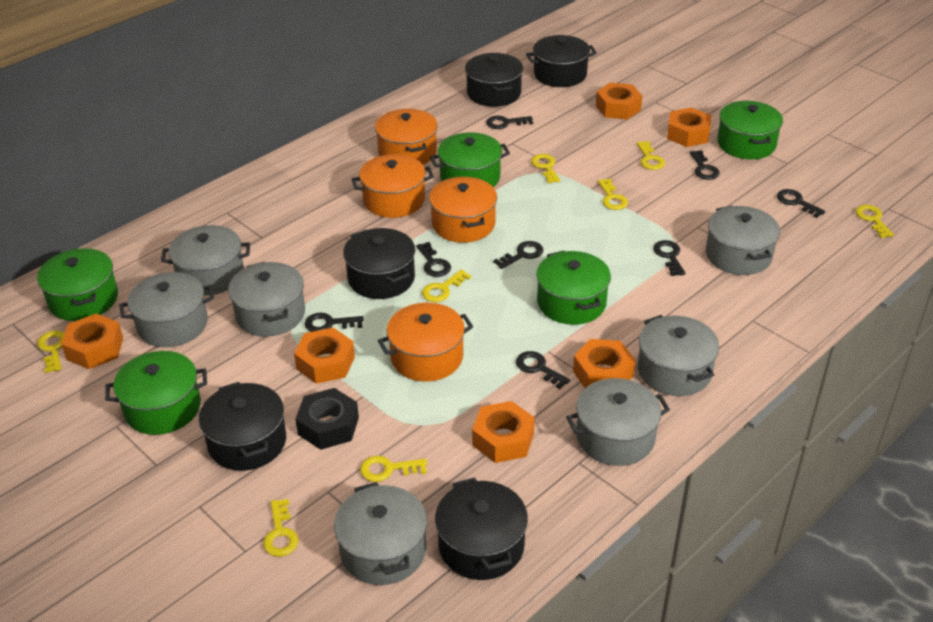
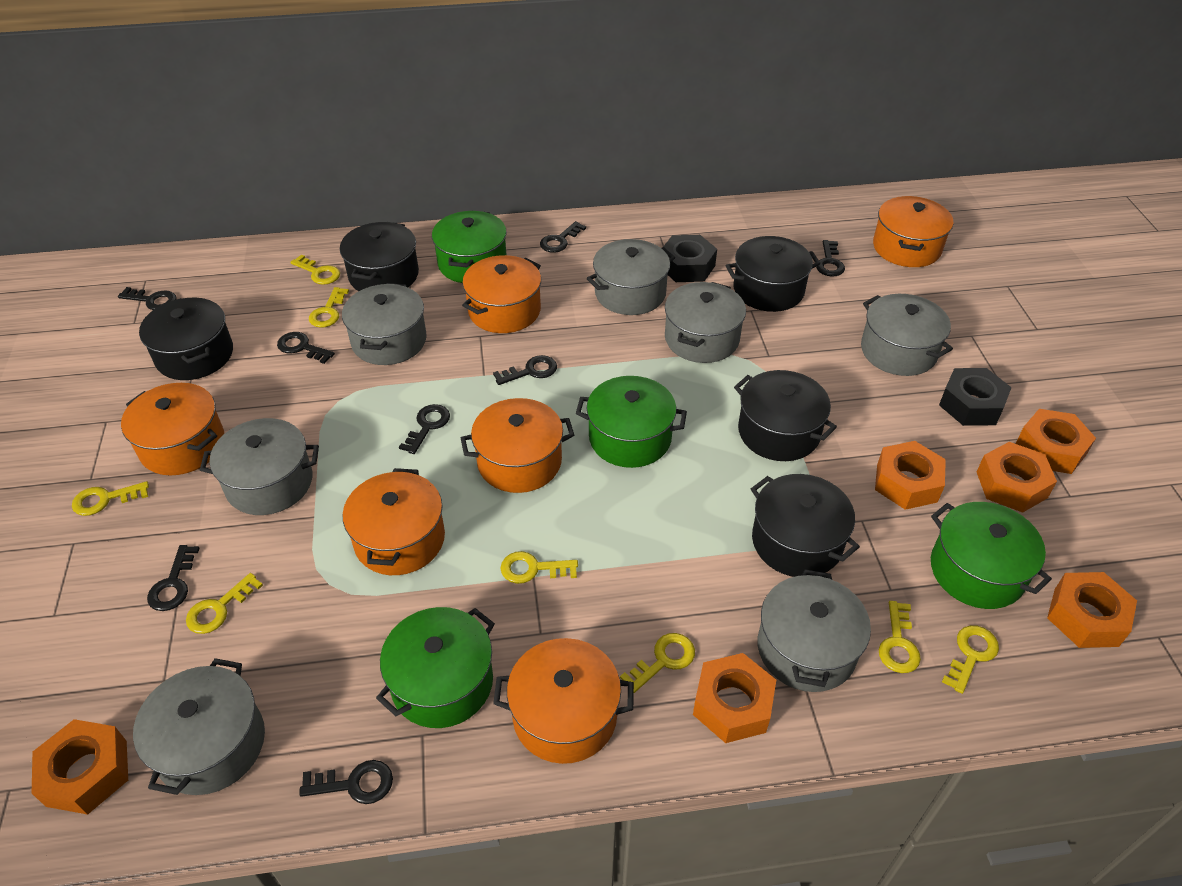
black nut: 1 -> 2
green pot: 5 -> 4
orange pot: 4 -> 6

